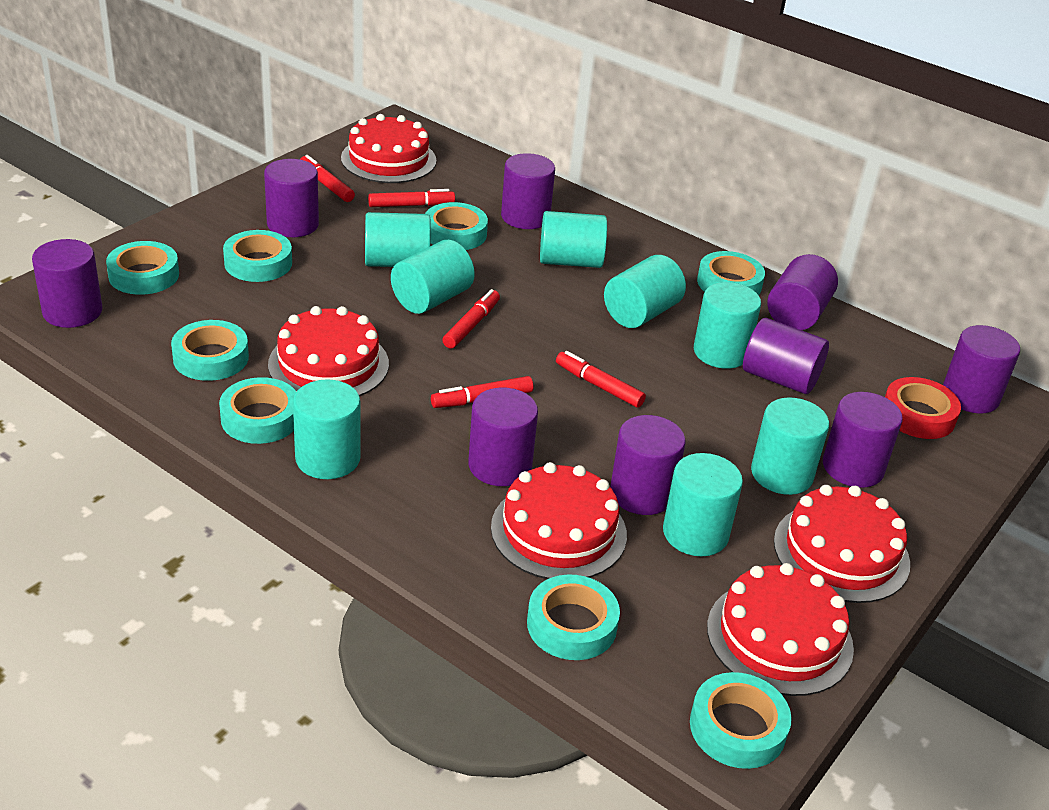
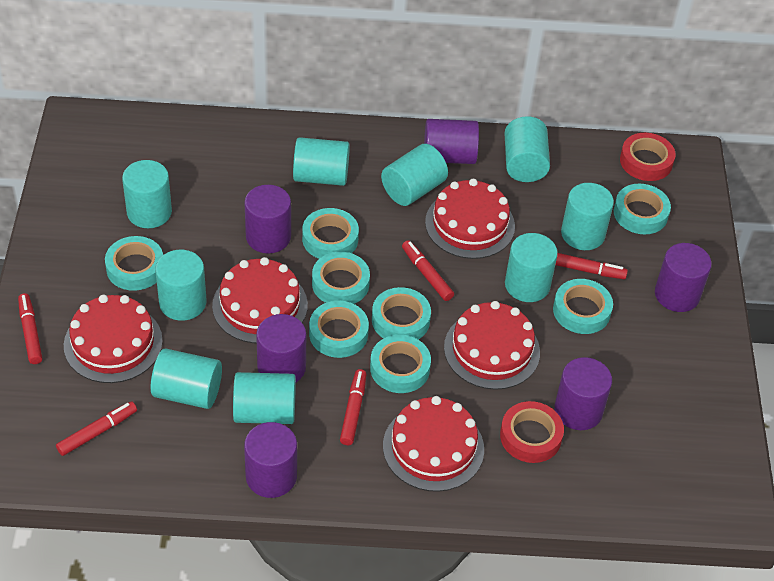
purple cylinder: 9 -> 6
red tape: 1 -> 2
turquoise cylinder: 8 -> 9

